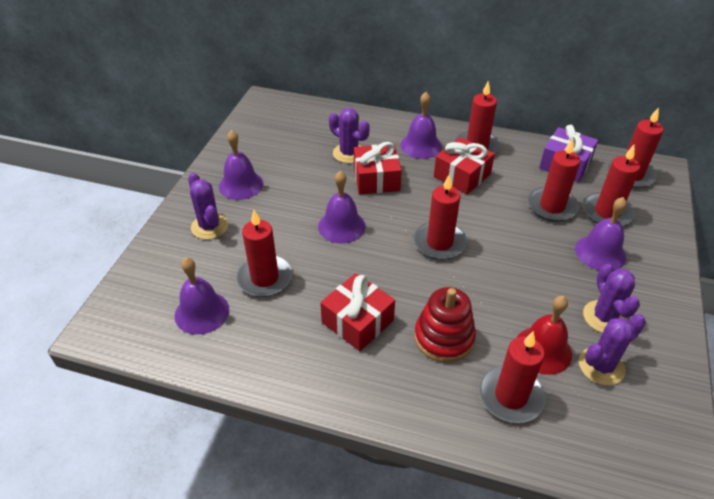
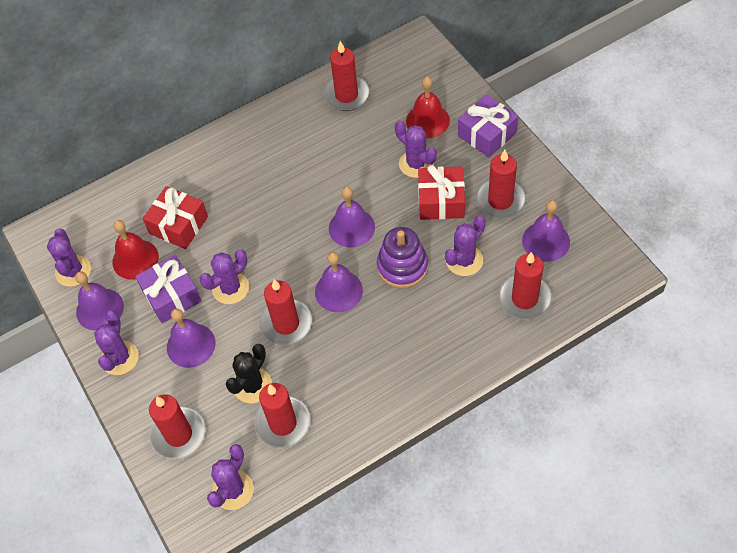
black cactus: 0 -> 1
purple cactus: 4 -> 6
purple gift: 1 -> 2
purple stacking toy: 0 -> 1
red bell: 1 -> 2
red candle: 7 -> 6
red gift: 3 -> 2
red stacking toy: 1 -> 0

